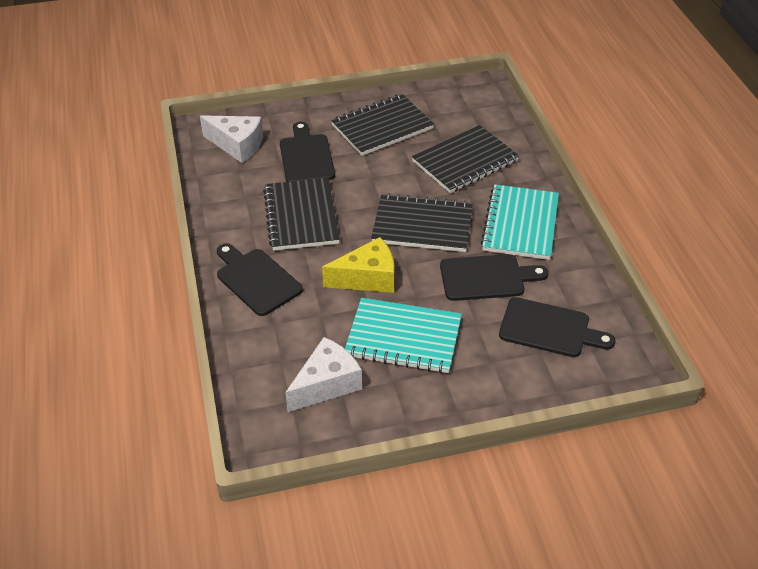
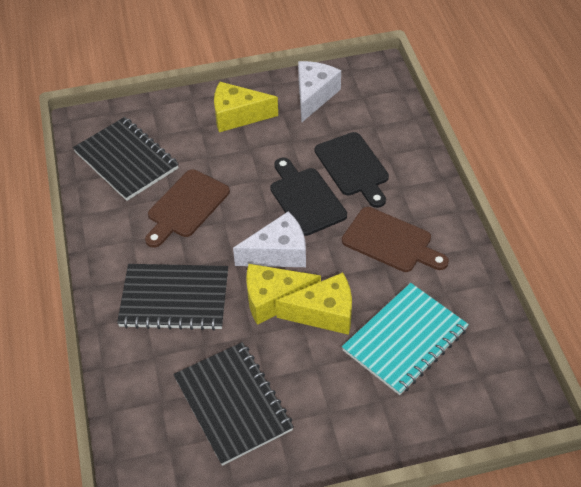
black cutting board: 4 -> 2
black notebook: 4 -> 3
brown cutting board: 0 -> 2
turquoise notebook: 2 -> 1
yellow cheese: 1 -> 3

